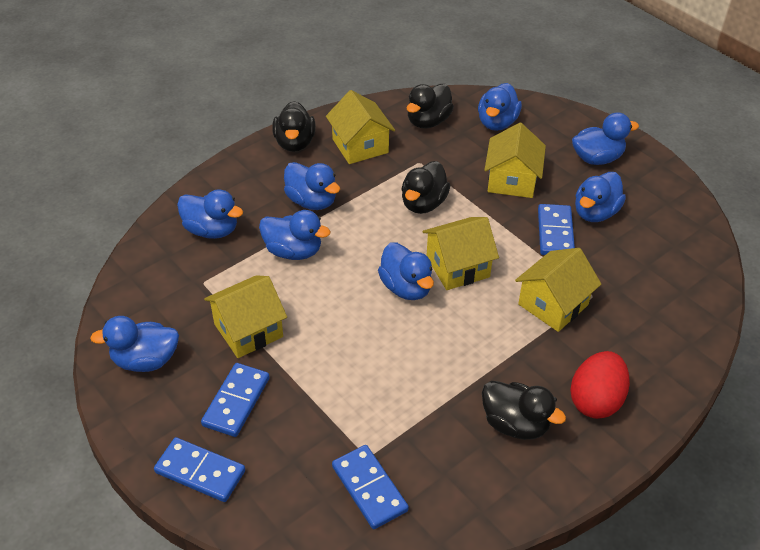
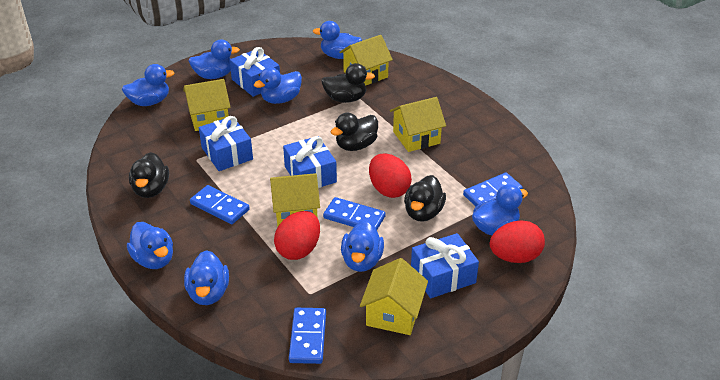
blue gift: 0 -> 4
red egg: 1 -> 3

